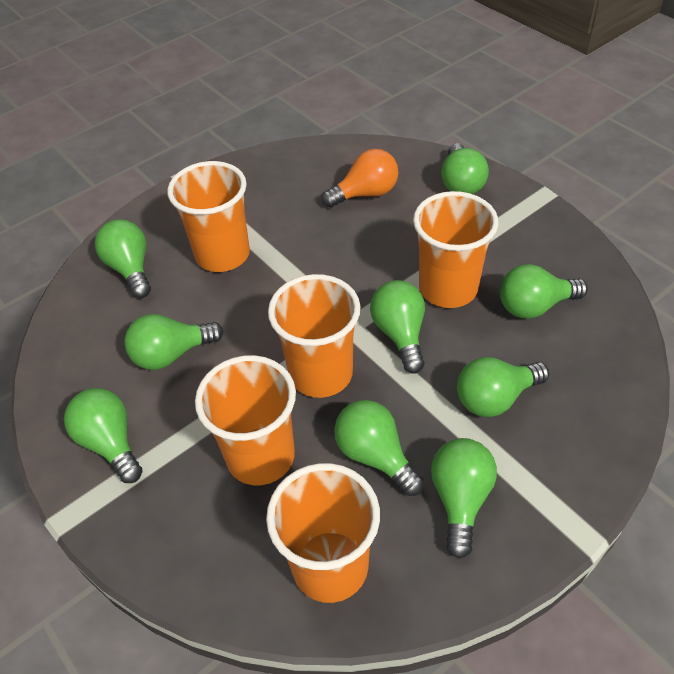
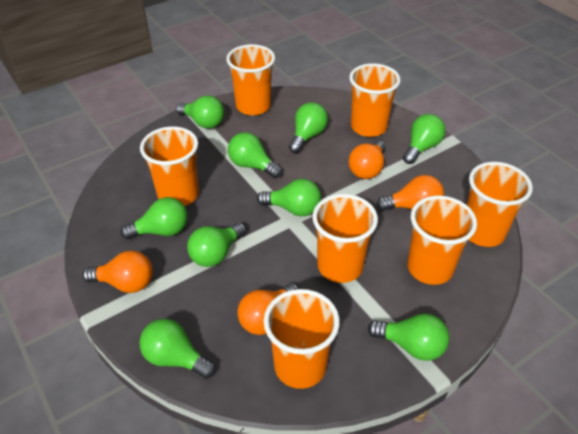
orange cup: 5 -> 7
orange light bulb: 1 -> 4

